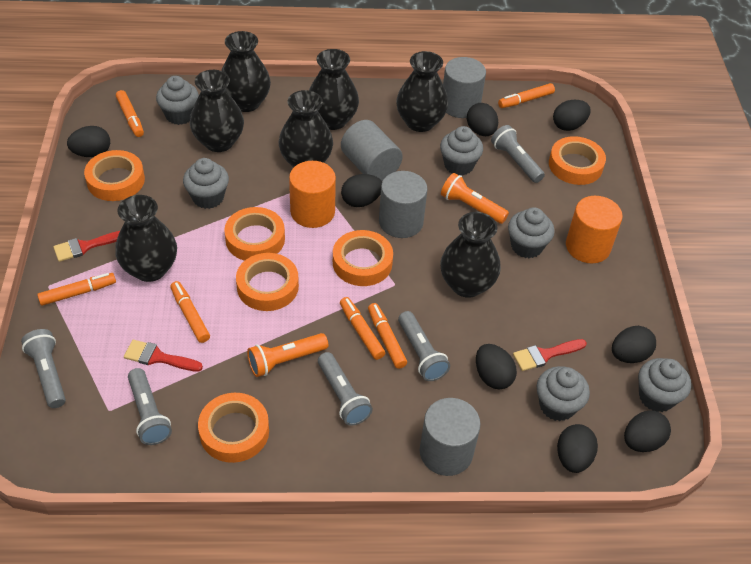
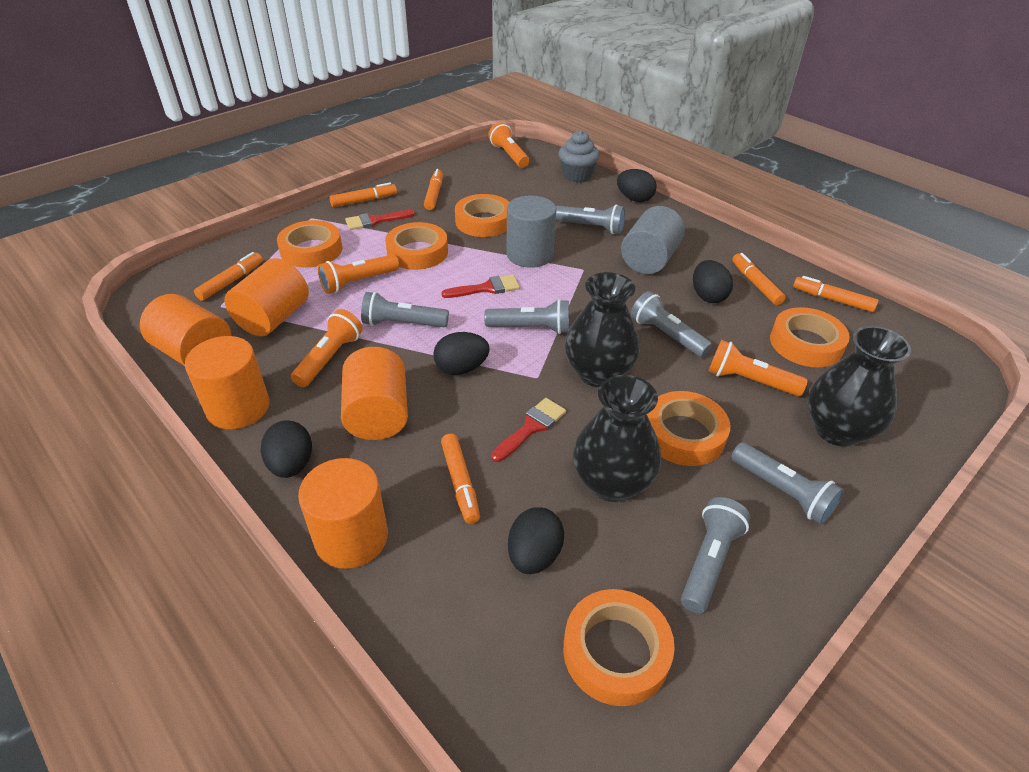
black egg: 8 -> 5
black vase: 7 -> 3
grey cupcake: 6 -> 1
grey cylinder: 4 -> 2
grey flashlight: 5 -> 6
orange cylinder: 2 -> 5
orange flashlight: 2 -> 4

